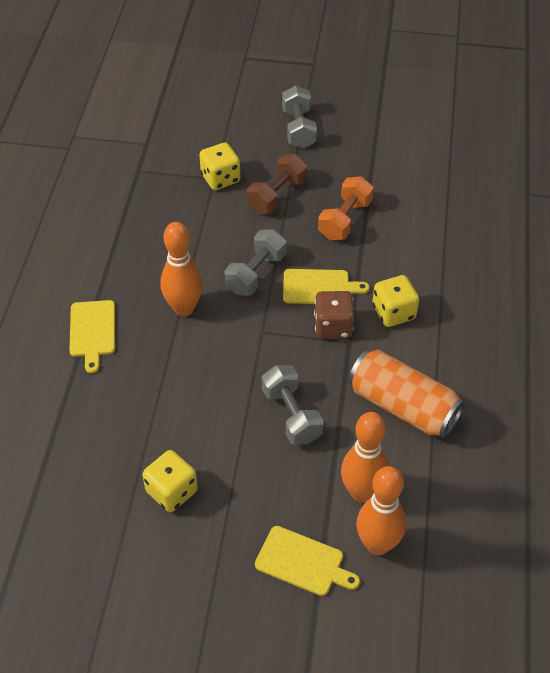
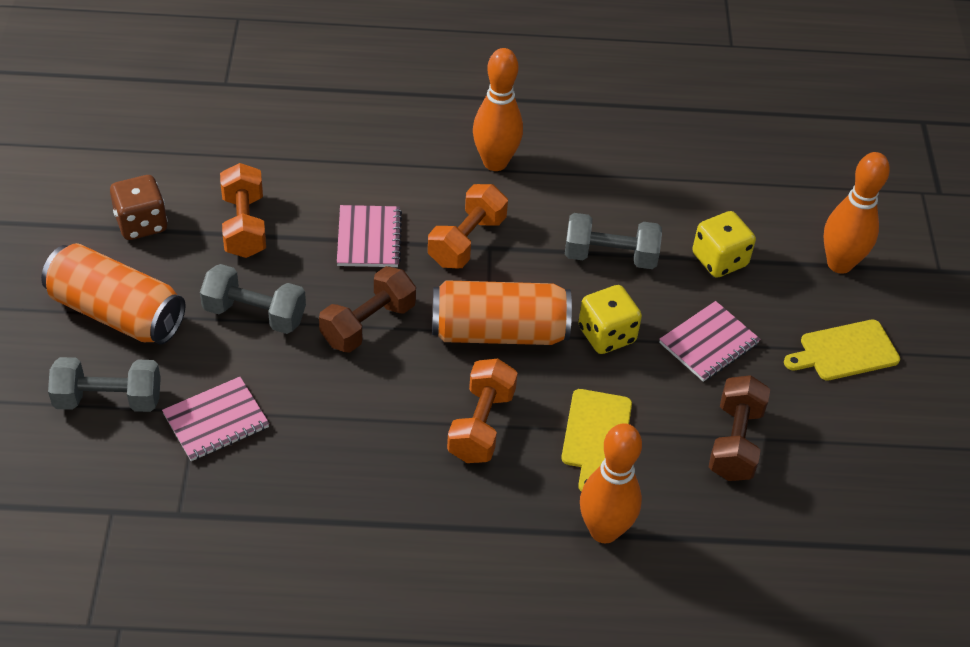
brown dumbbell: 1 -> 2
orange can: 1 -> 2
orange dumbbell: 1 -> 3
pink notebook: 0 -> 3
yellow cutting board: 3 -> 2
yellow dice: 3 -> 2

